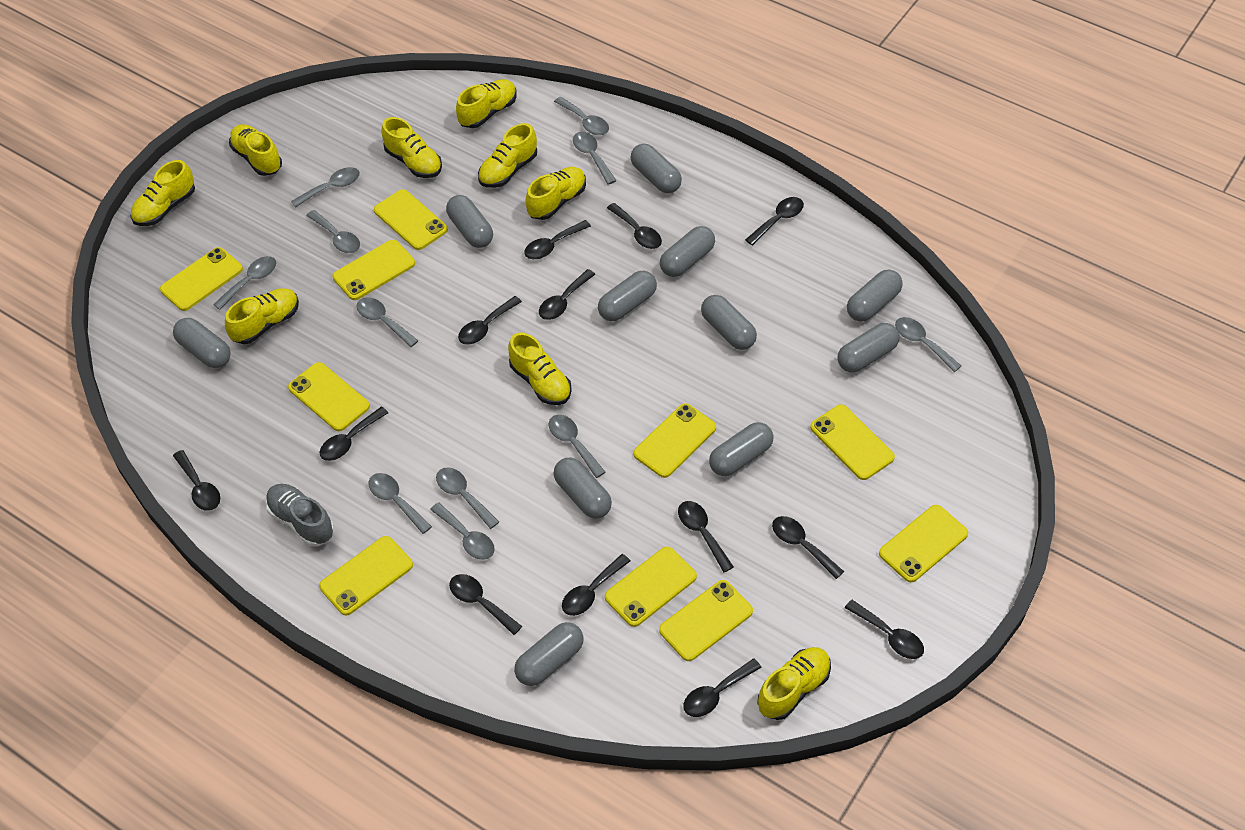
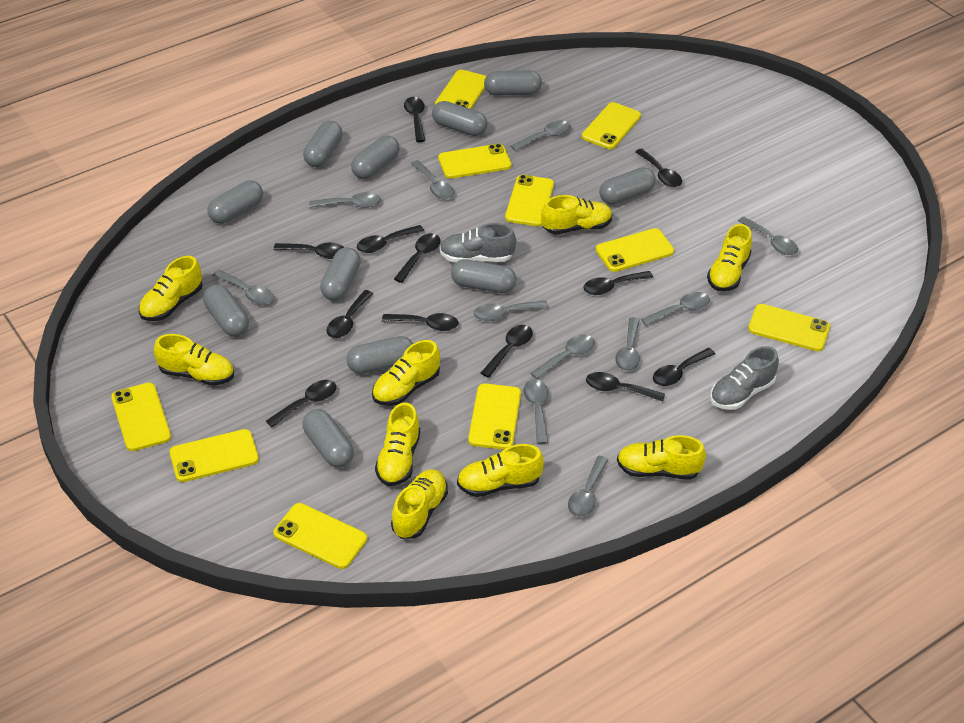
black spoon: 13 -> 12
grey shoe: 1 -> 2

